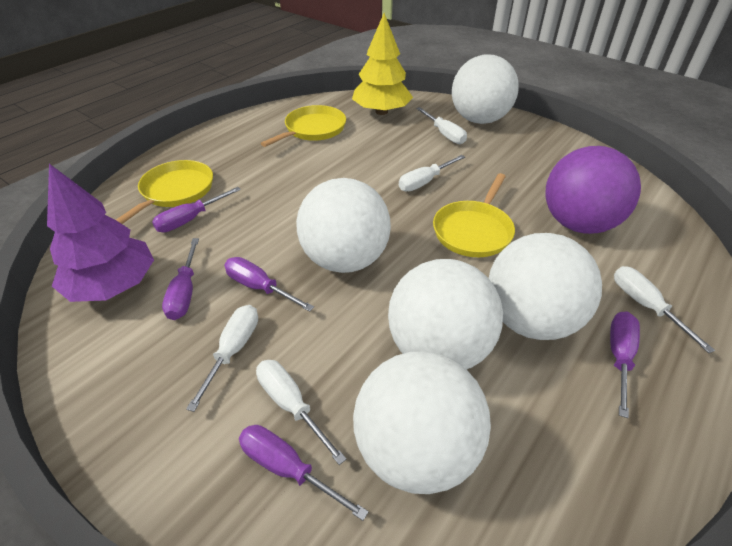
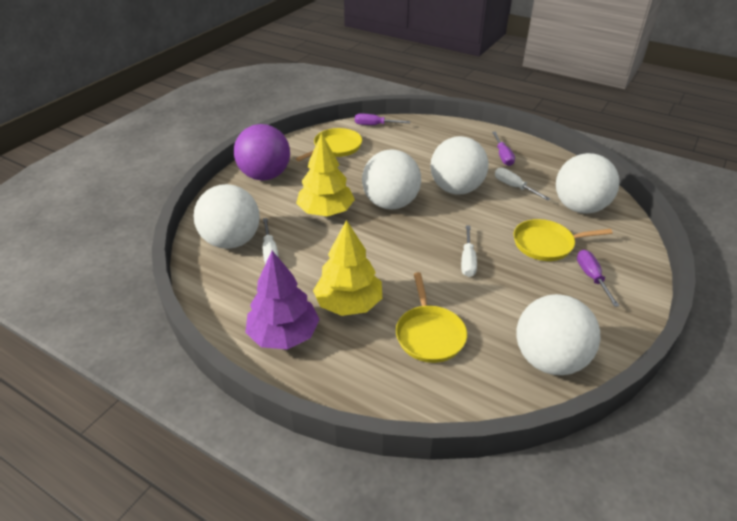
purple screwdriver: 5 -> 3
white screwdriver: 5 -> 3
yellow tree: 1 -> 2

